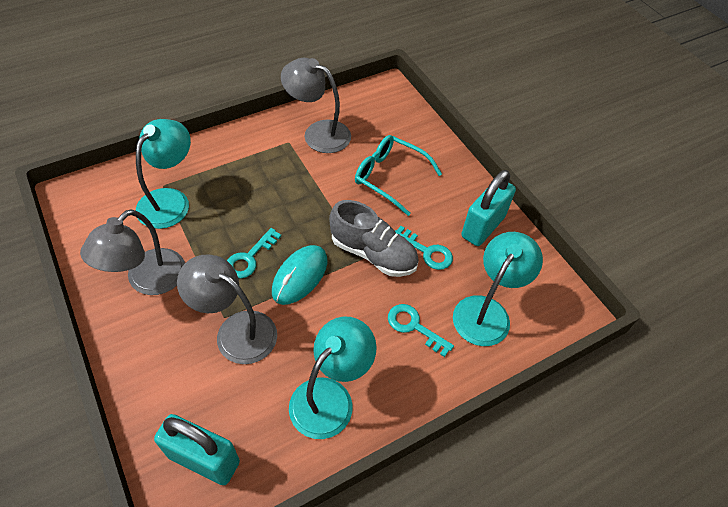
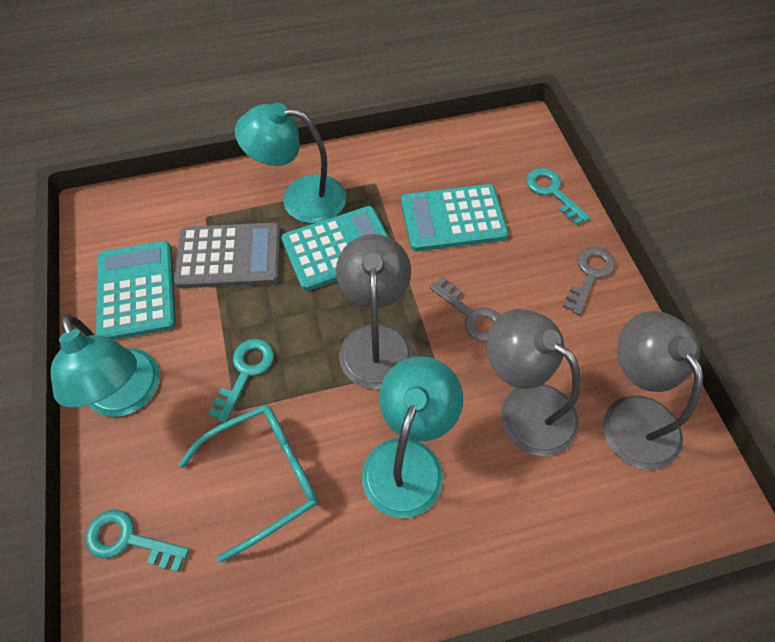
grey calculator: 0 -> 1
grey key: 0 -> 2
grey shoe: 1 -> 0
turquoise calculator: 0 -> 3
turquoise mouse: 1 -> 0
turquoise padlock: 2 -> 0

